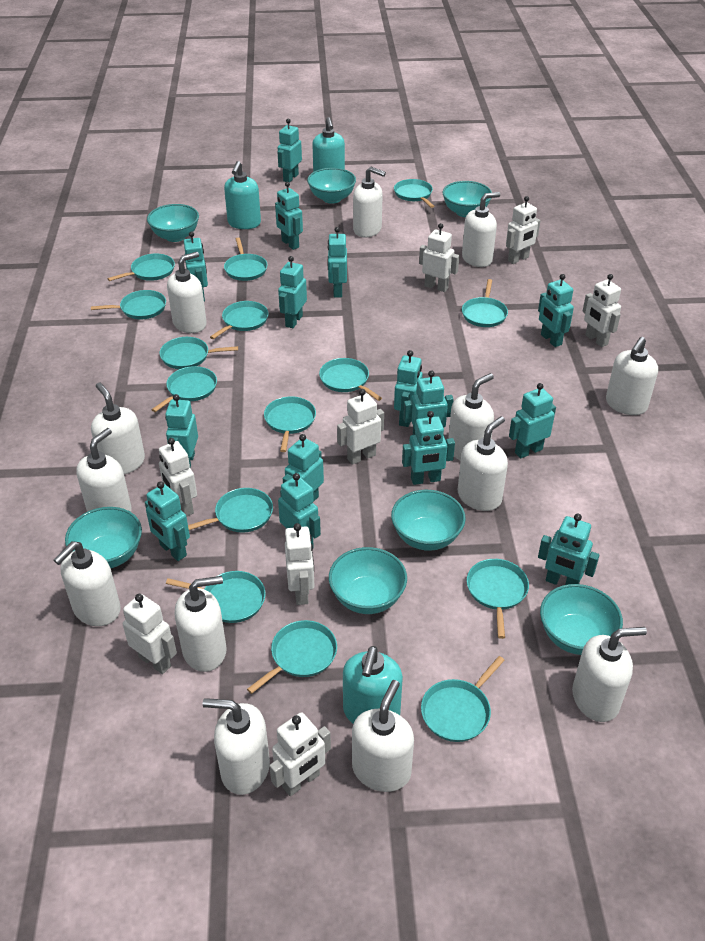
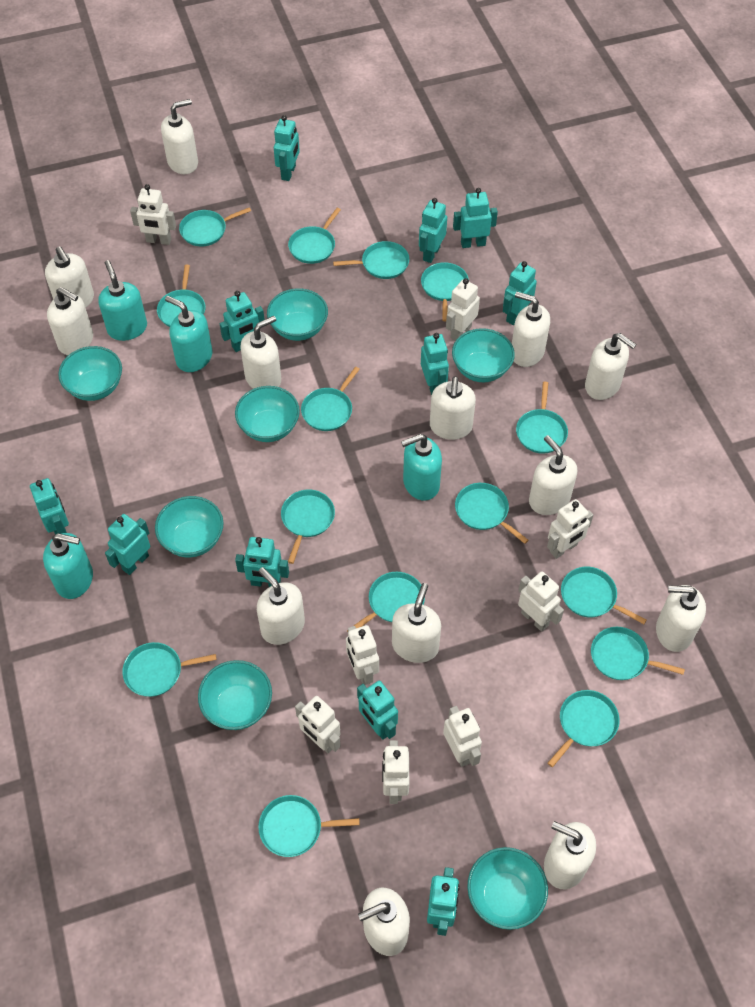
turquoise robot: 15 -> 11
turquoise soap dispenser: 3 -> 4

